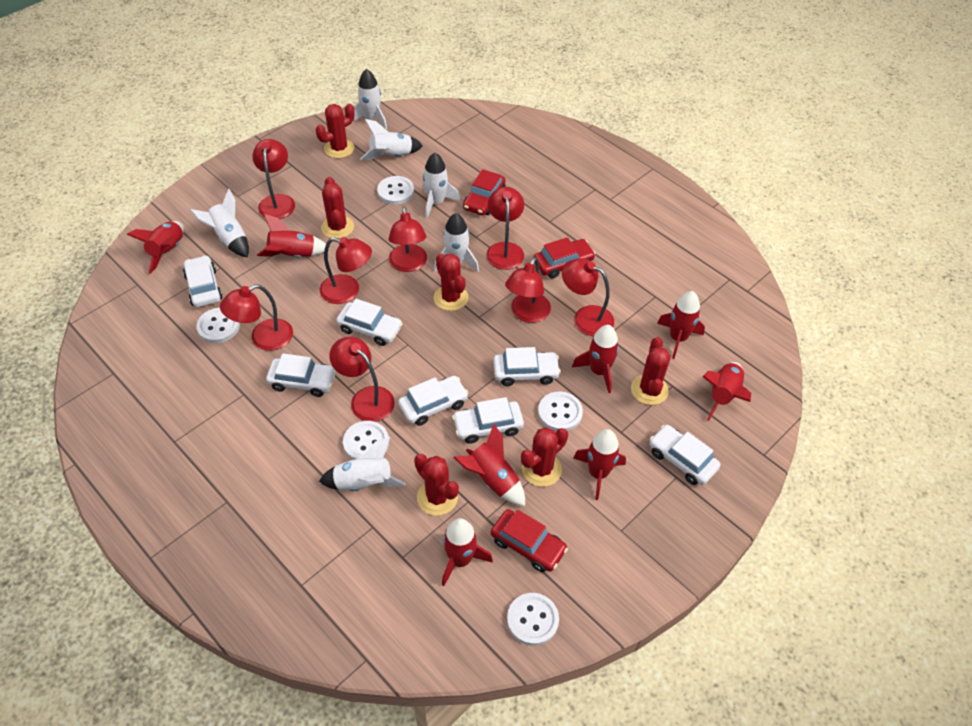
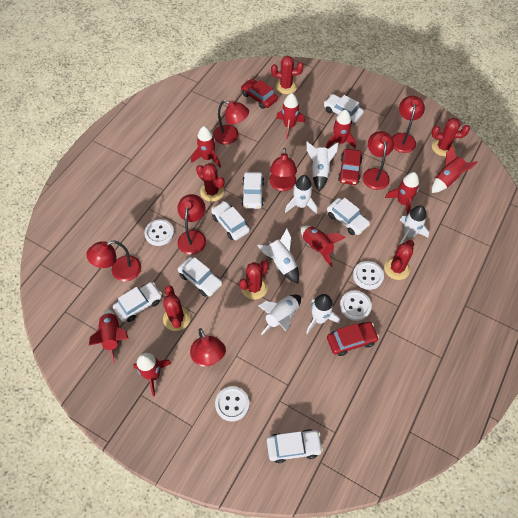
red lamp: 8 -> 7
white button: 5 -> 4

